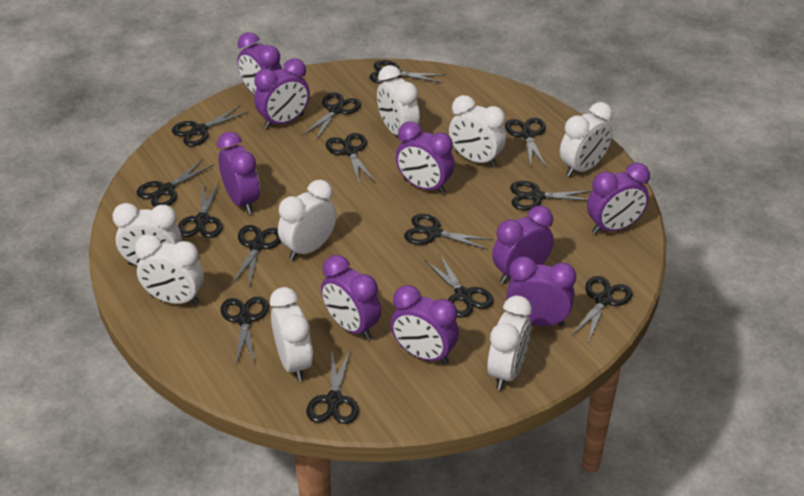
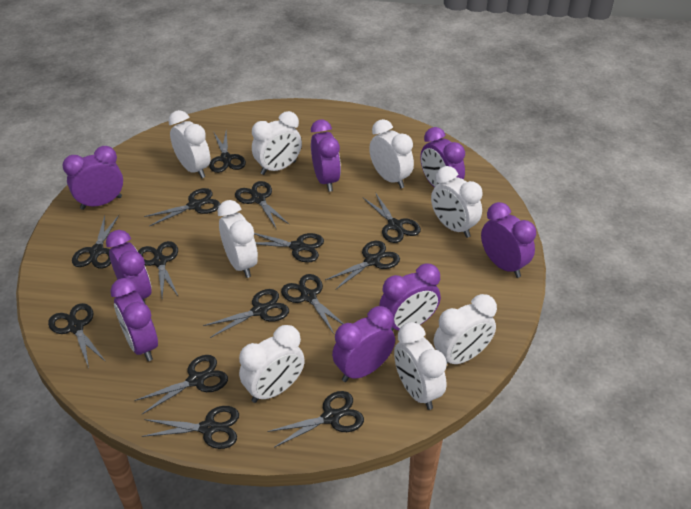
purple clock: 9 -> 8

